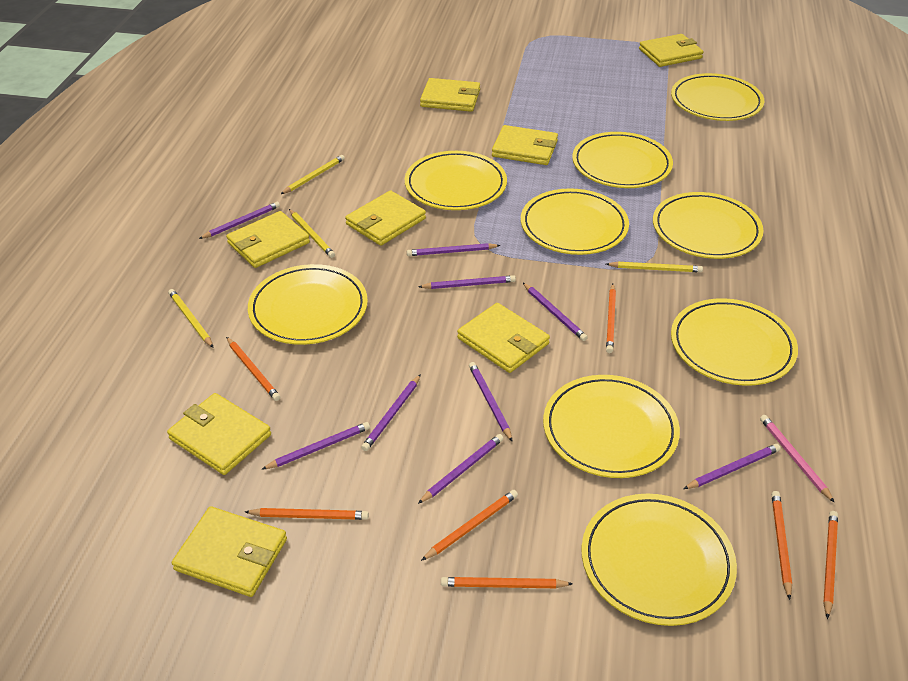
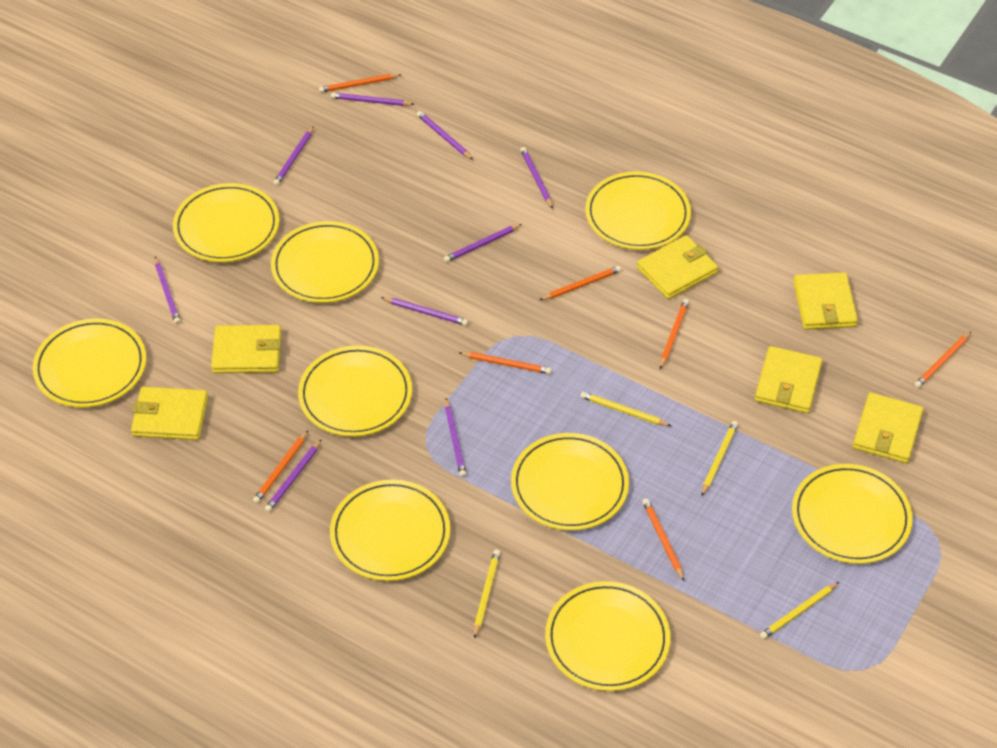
pink pencil: 1 -> 0
yellow wallet: 8 -> 6

